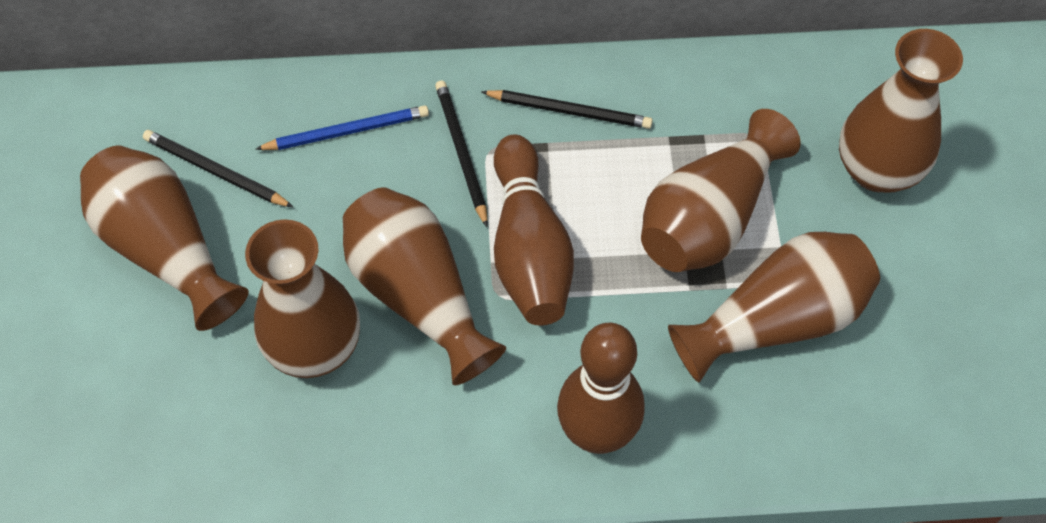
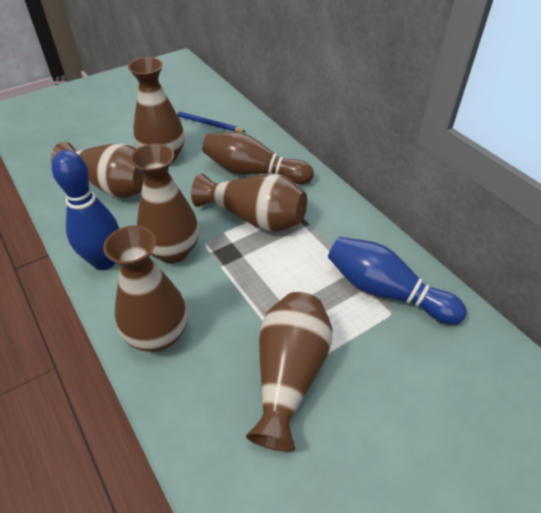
black pencil: 3 -> 0
blue bowling pin: 0 -> 2
brown bowling pin: 2 -> 1

